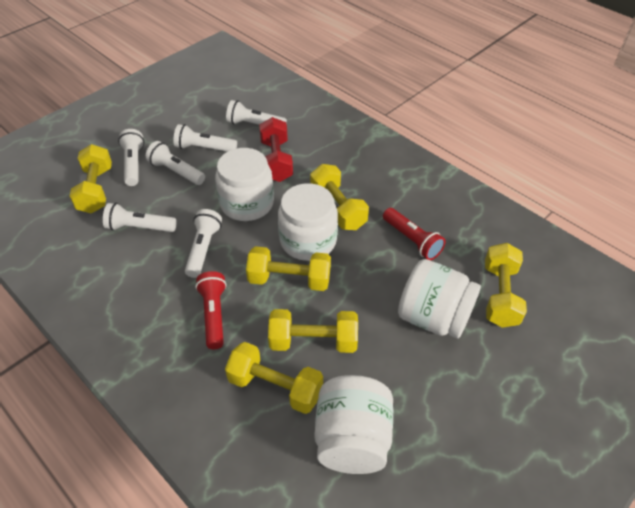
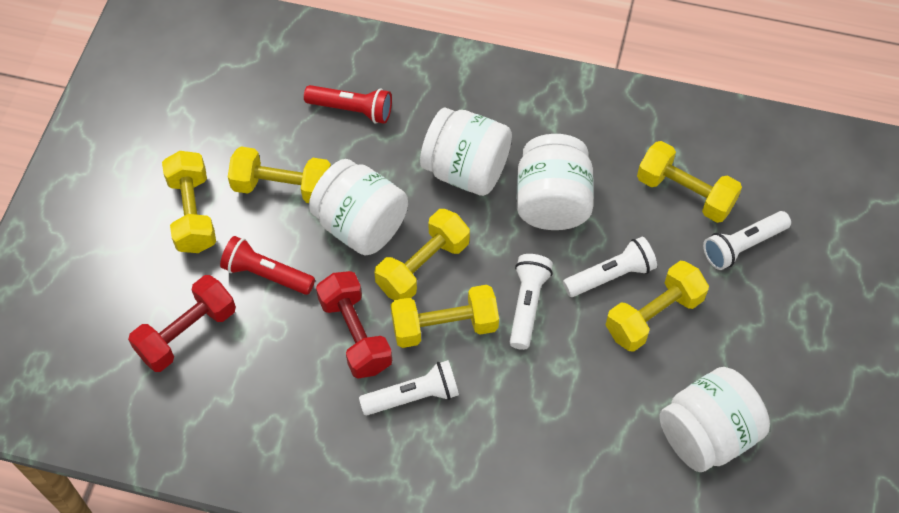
red dumbbell: 1 -> 2
white flashlight: 6 -> 4

